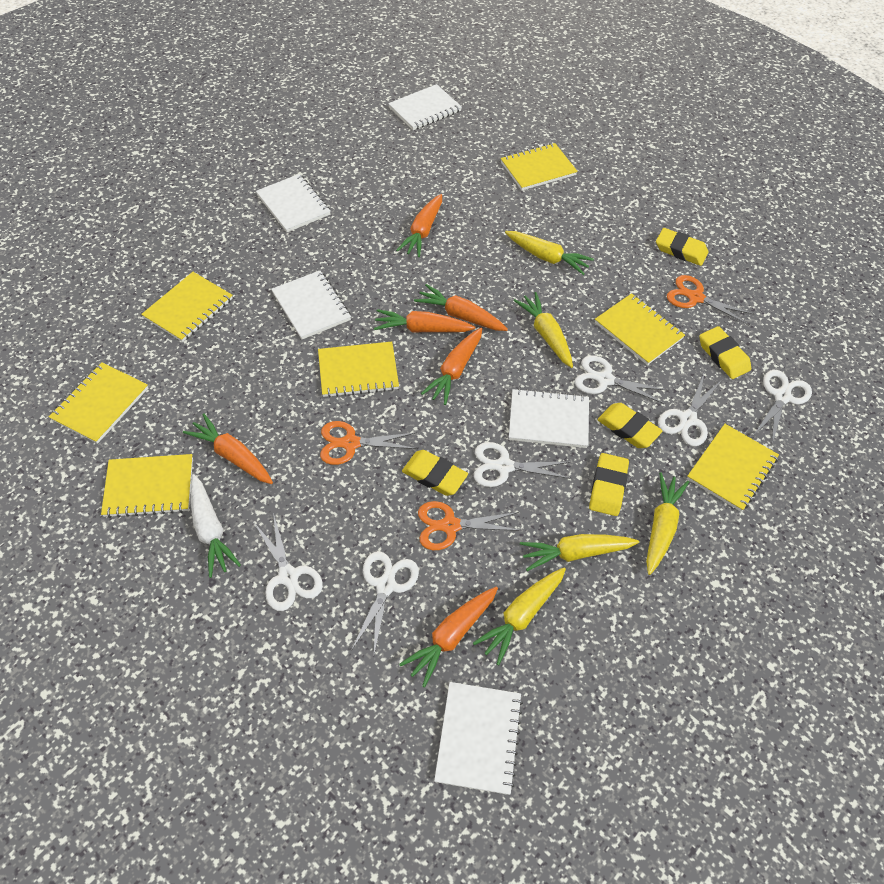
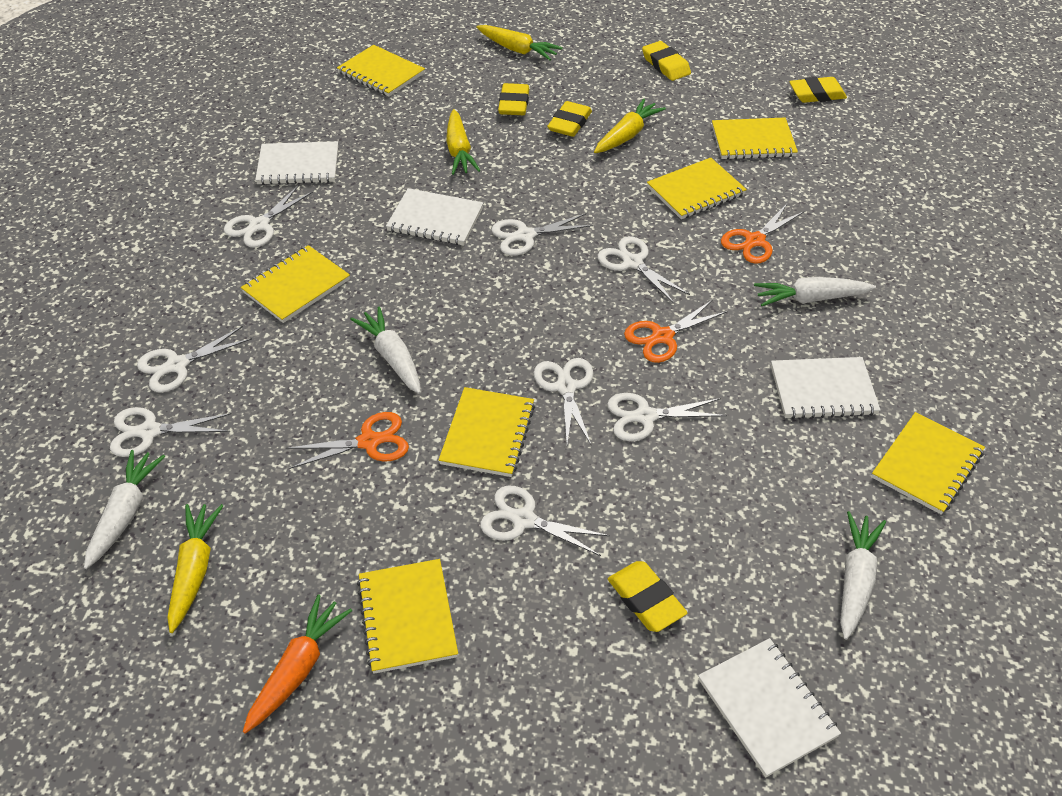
orange carrot: 6 -> 1
white carrot: 1 -> 4
white notebook: 5 -> 4
white scissors: 6 -> 8
yellow carrot: 5 -> 4

